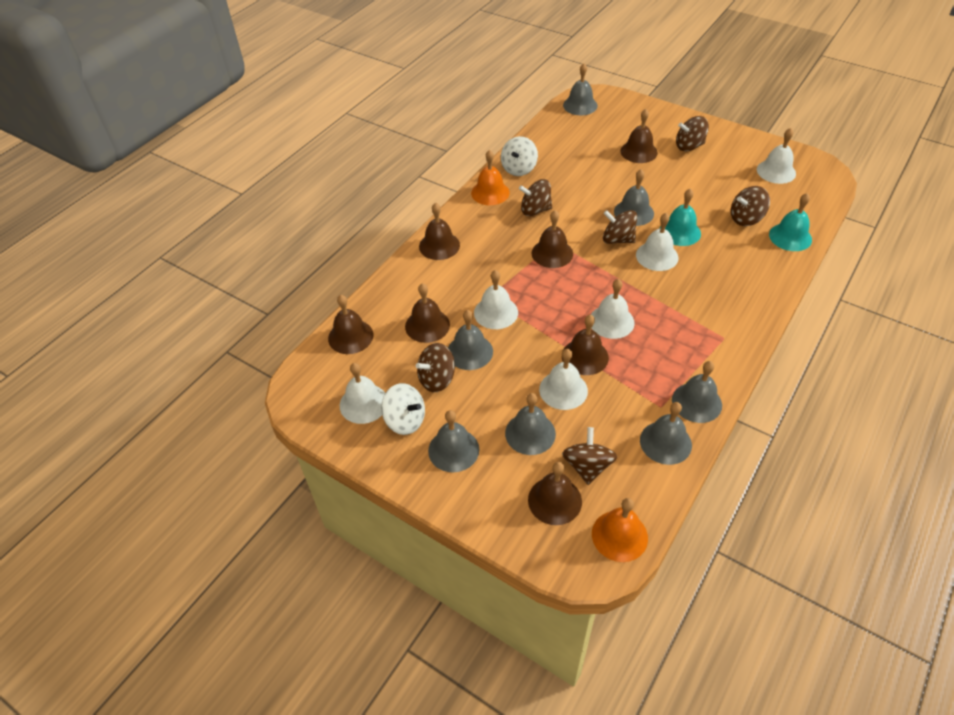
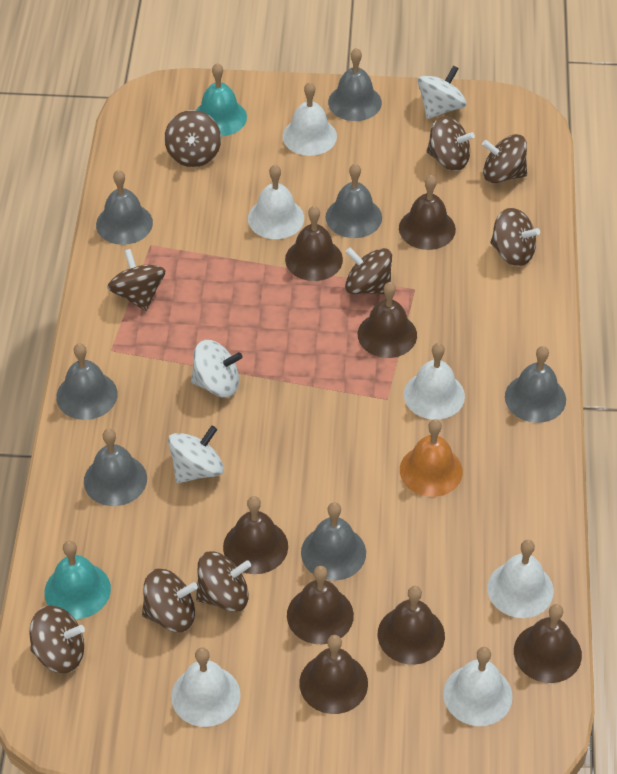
brown bell: 7 -> 8
brown spinning top: 6 -> 9
orange bell: 2 -> 1
white spinning top: 2 -> 3

